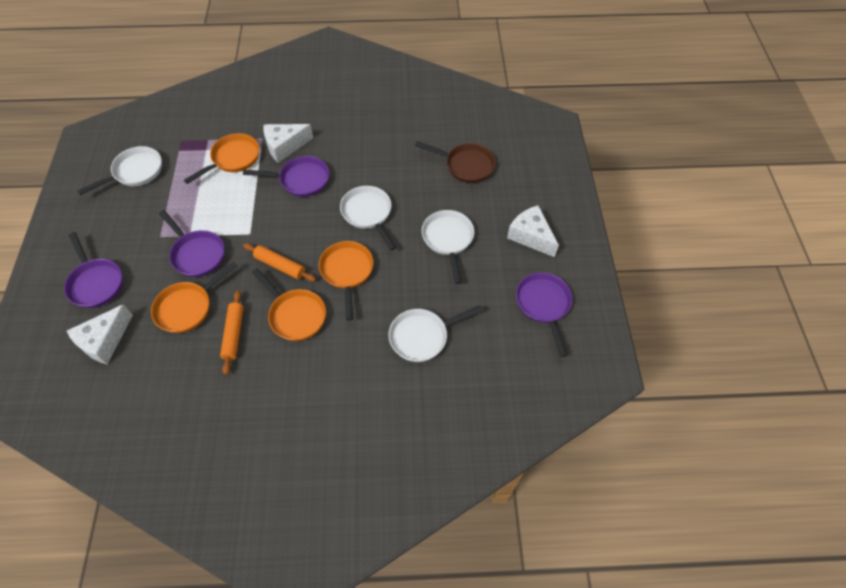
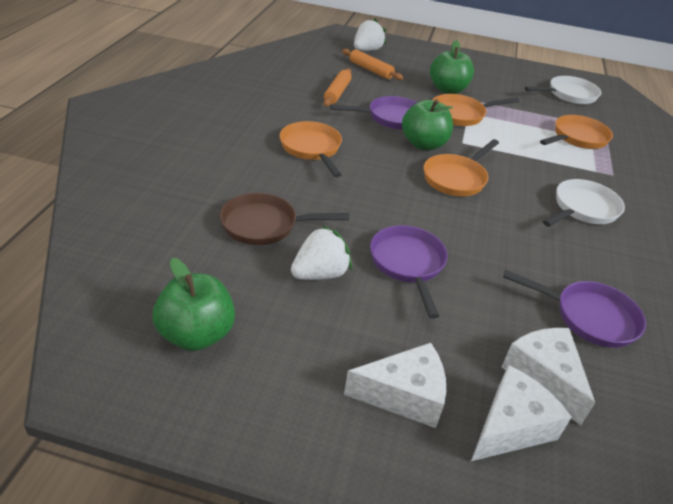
green apple: 0 -> 3
purple pan: 4 -> 3
white pan: 4 -> 2
white strawberry: 0 -> 2

